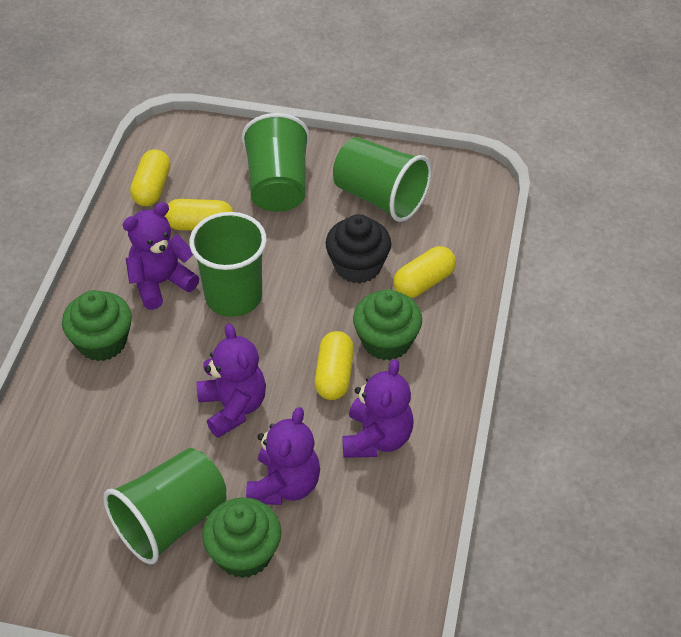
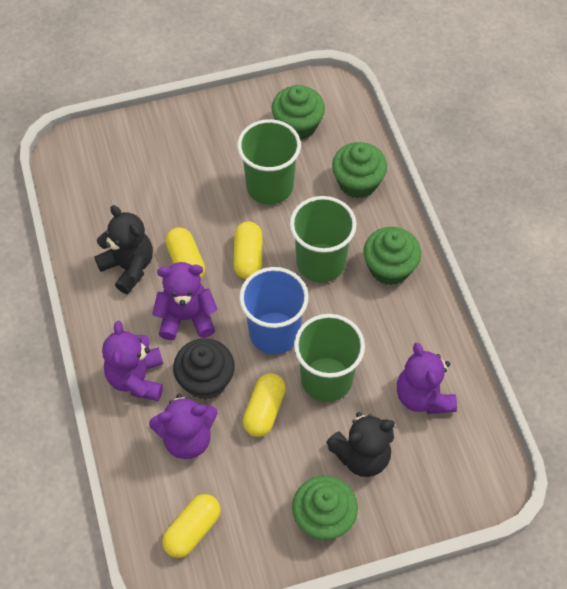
black teddy bear: 0 -> 2
blue cup: 0 -> 1
green cup: 4 -> 3
green cupcake: 3 -> 4

